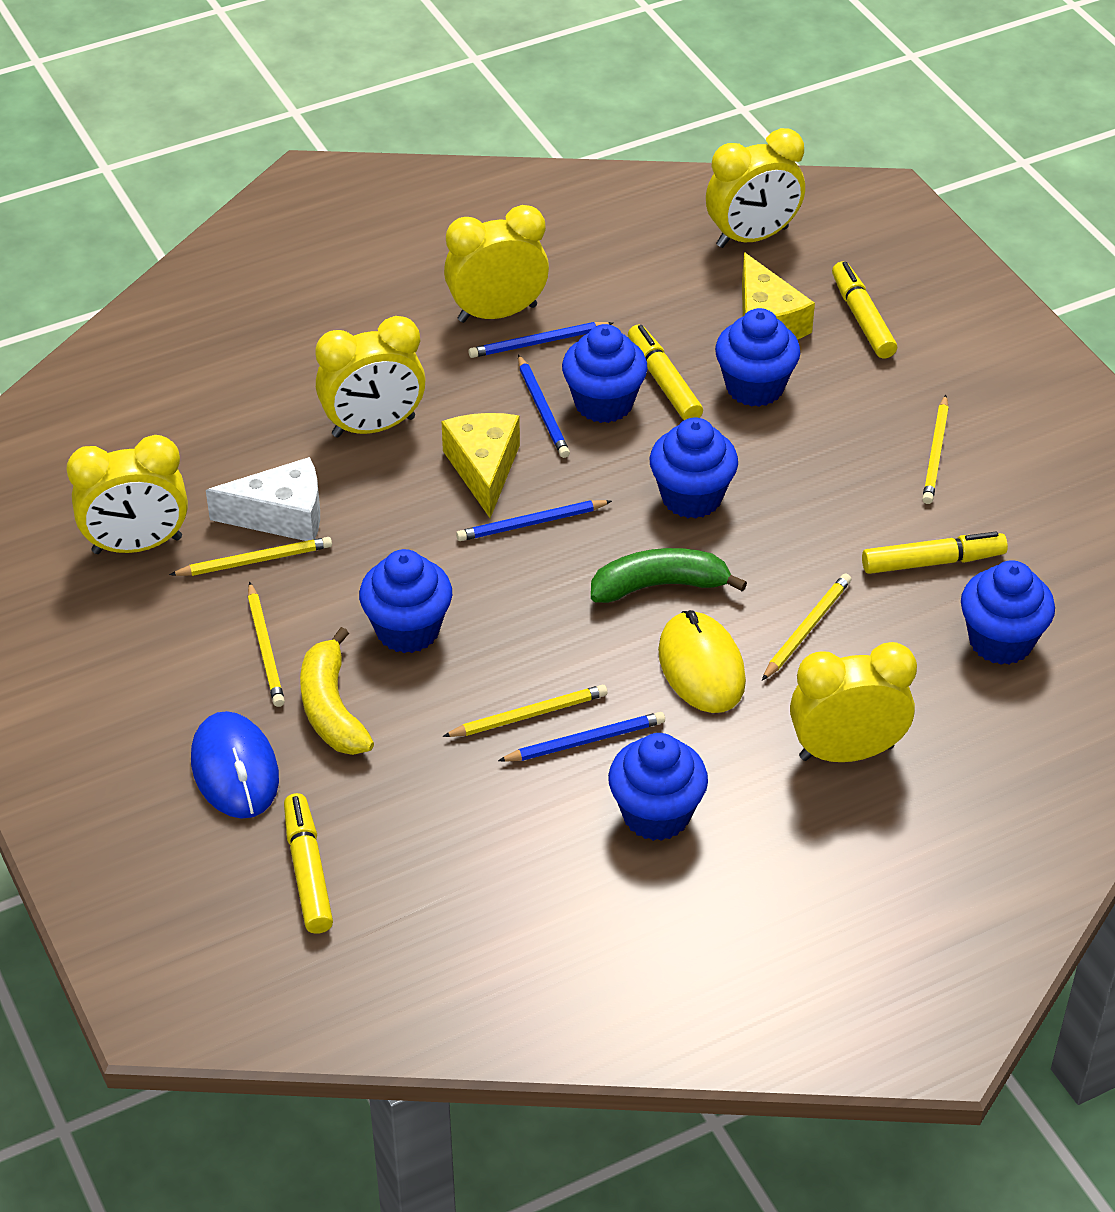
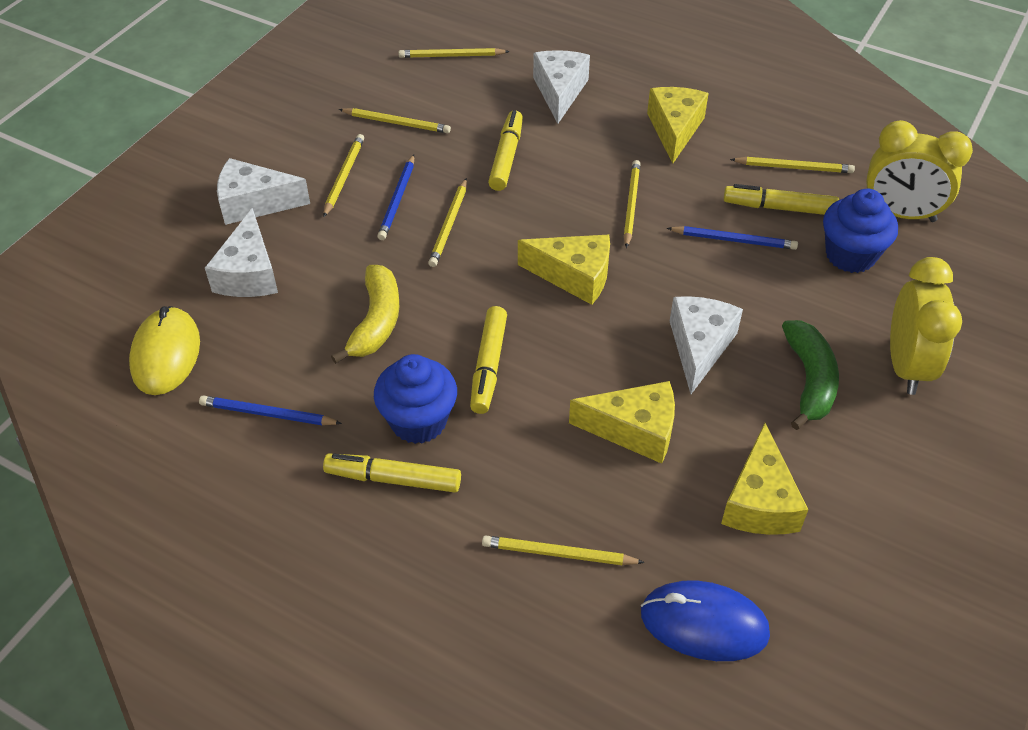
blue cupcake: 6 -> 2
blue pencil: 4 -> 3
white cheese: 1 -> 4
yellow cheese: 2 -> 4
yellow clock: 5 -> 2
yellow pencil: 5 -> 7

